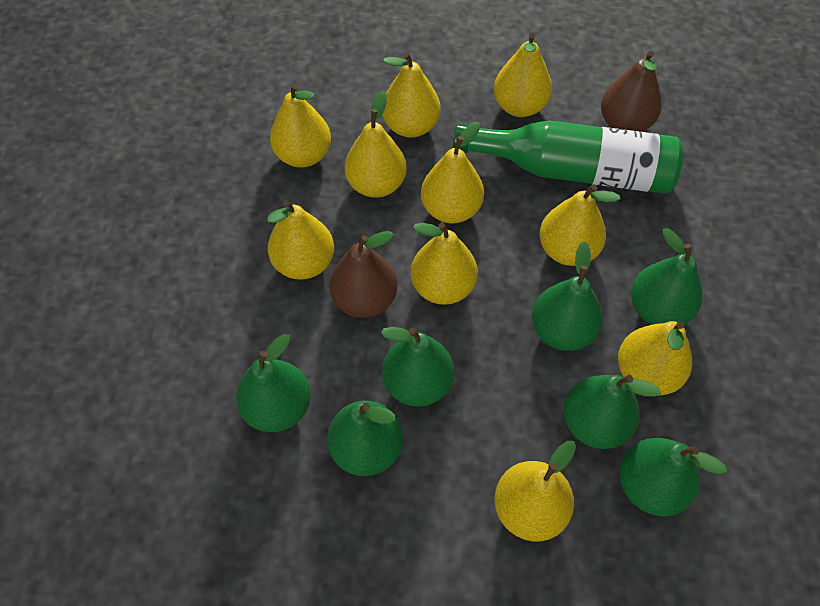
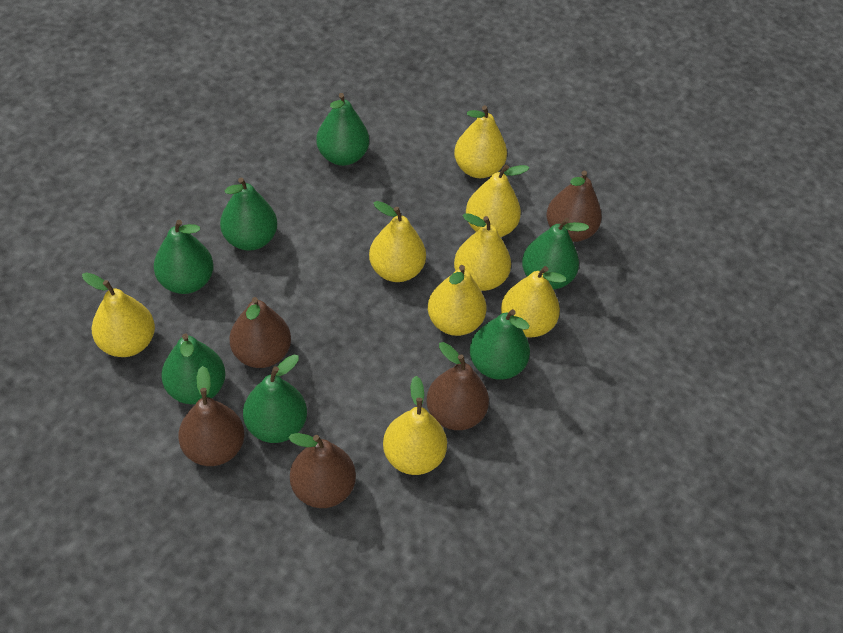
brown pear: 2 -> 5
green bottle: 1 -> 0
yellow pear: 10 -> 8

